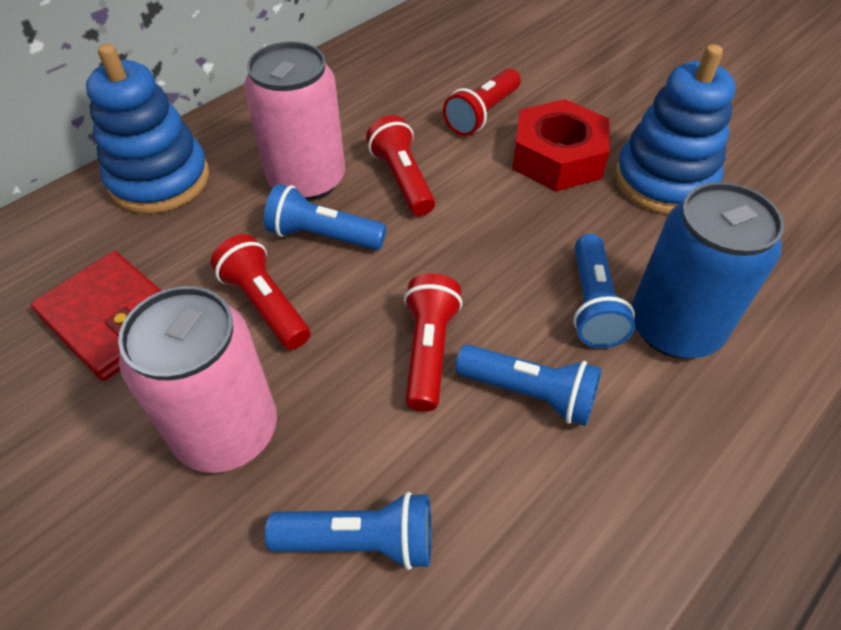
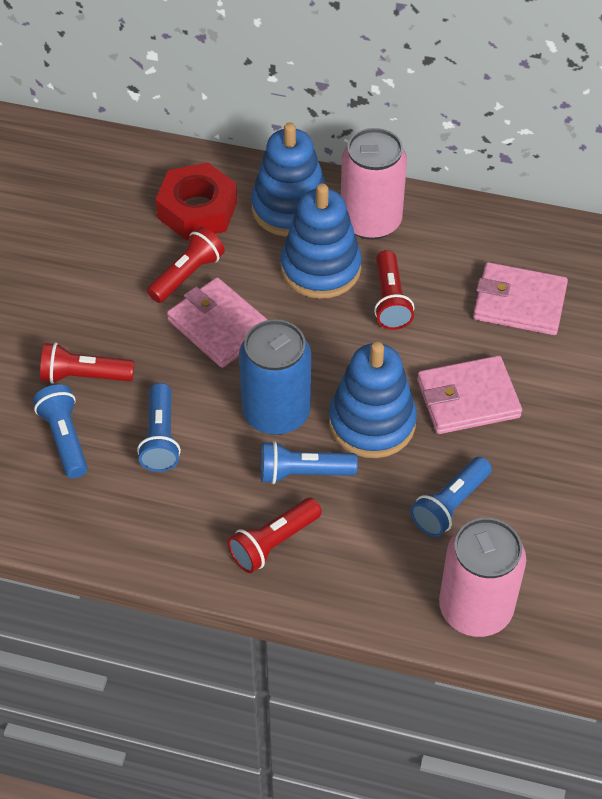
blue stacking toy: 2 -> 3
pink wallet: 0 -> 3
red wallet: 1 -> 0

